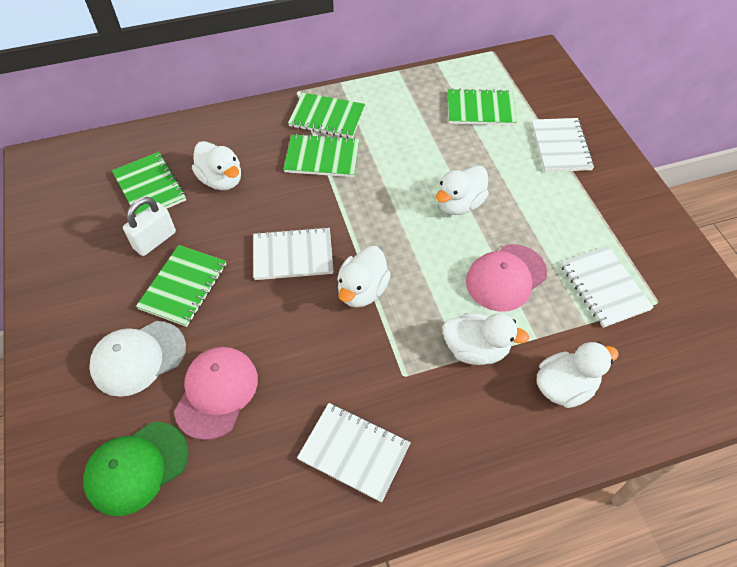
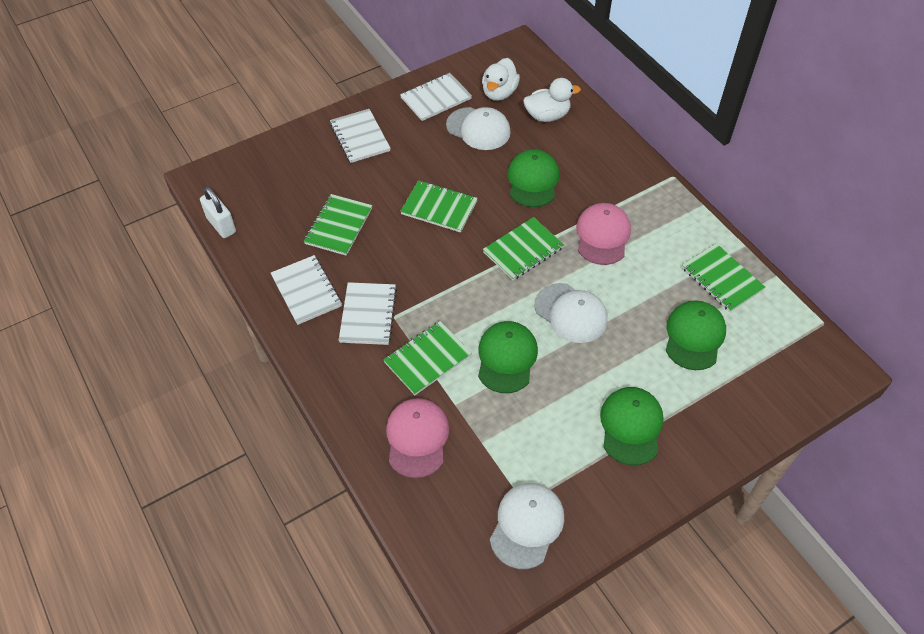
green cap: 1 -> 4
white cap: 1 -> 3
white duck: 5 -> 2

